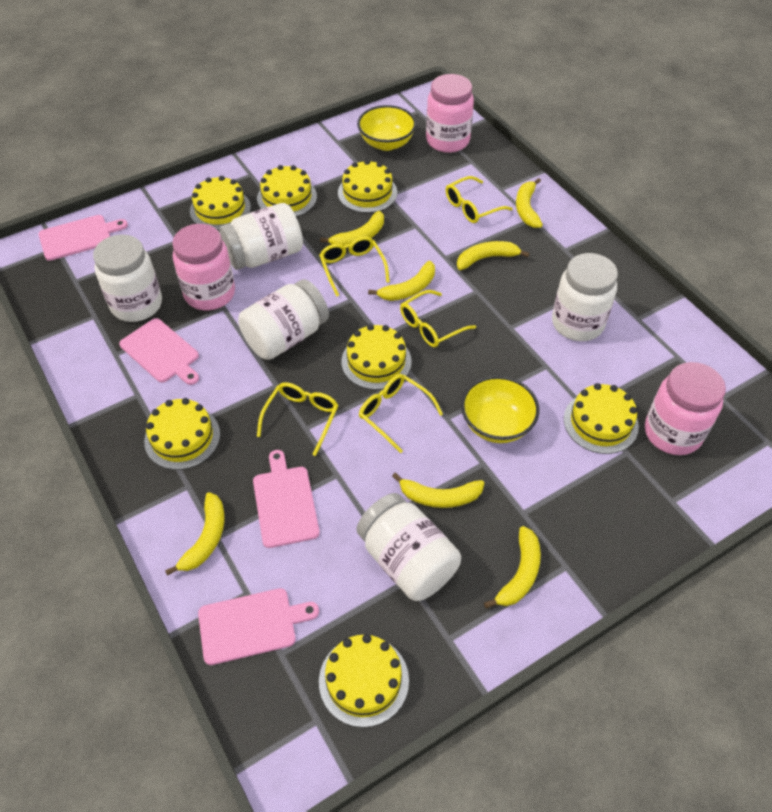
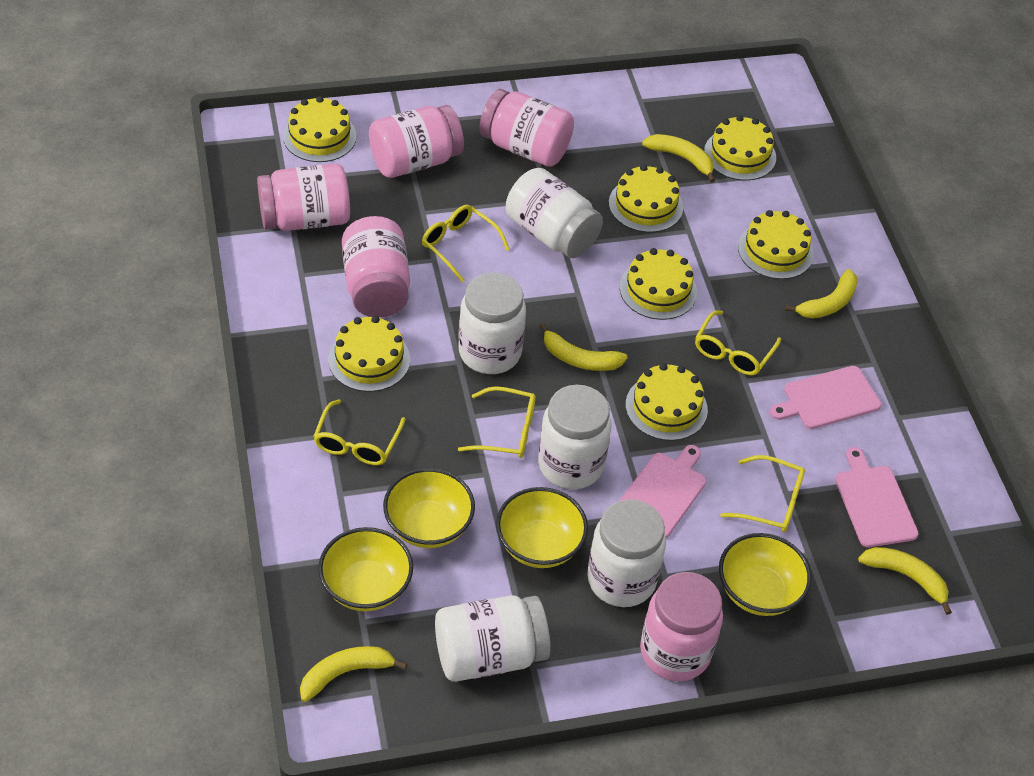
pink cutting board: 4 -> 3
pink jar: 3 -> 5
yellow banana: 7 -> 5
yellow bowl: 2 -> 4

